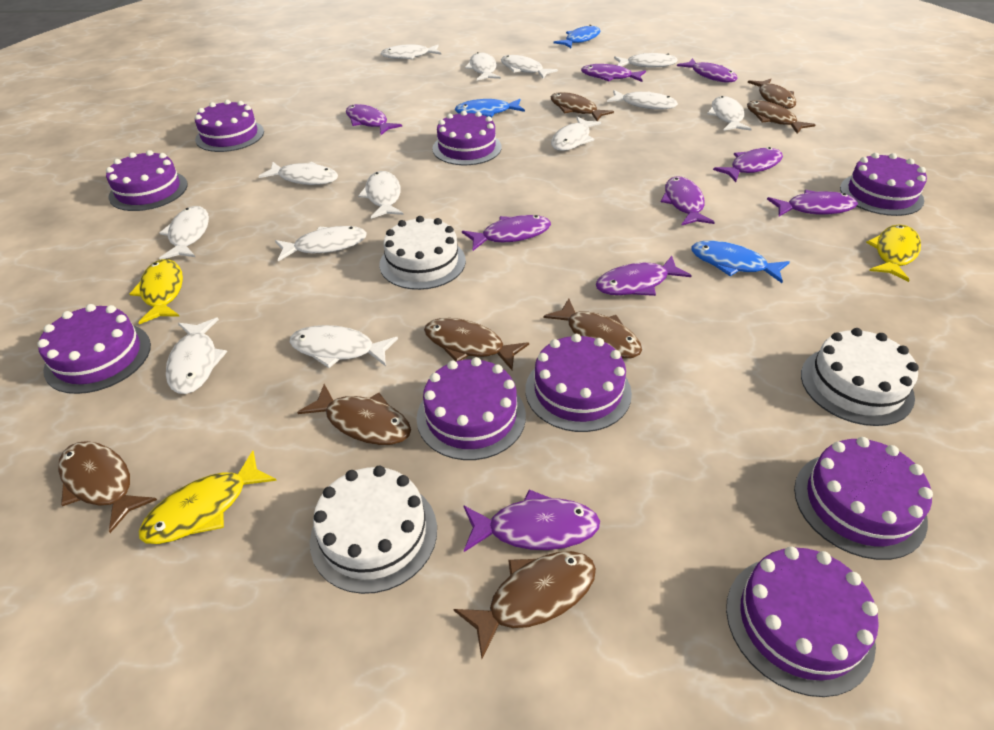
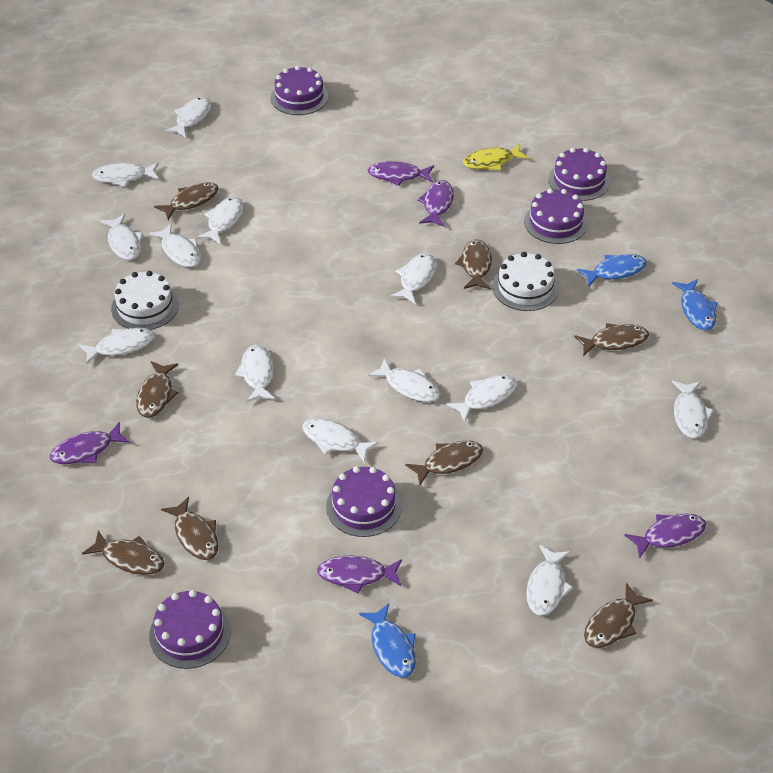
purple cake: 9 -> 5
purple fish: 9 -> 5
white cake: 3 -> 2
yellow fish: 3 -> 1

